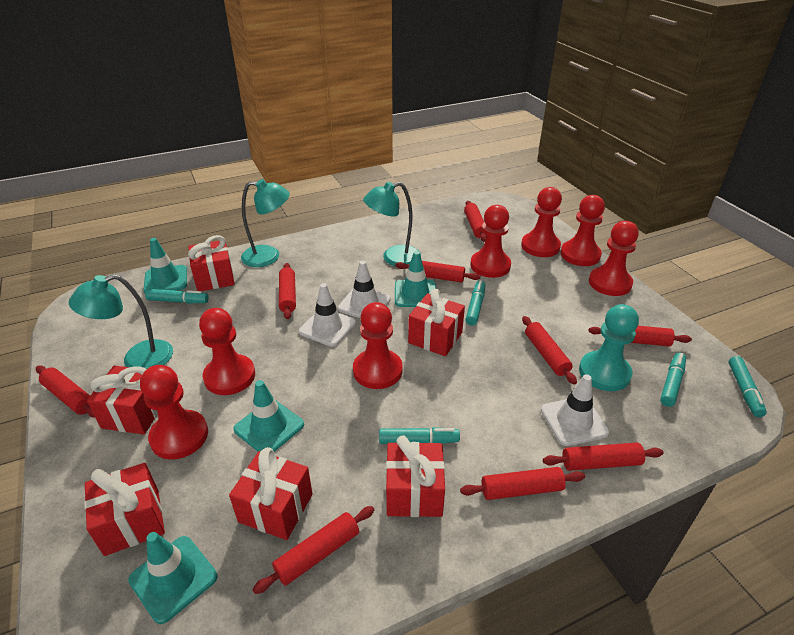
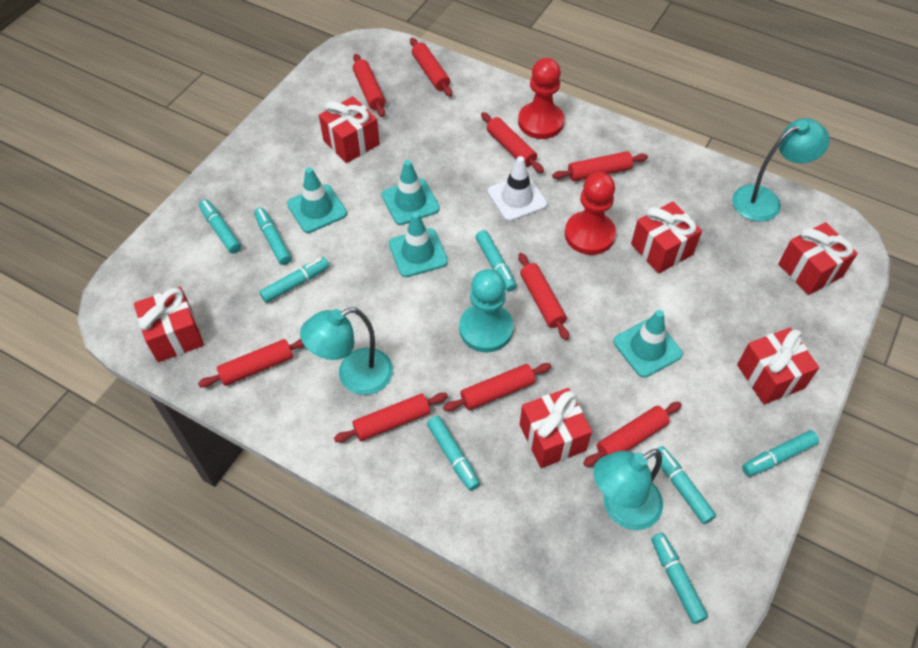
red pawn: 7 -> 2
turquoise marker: 5 -> 8
white traffic cone: 3 -> 1

